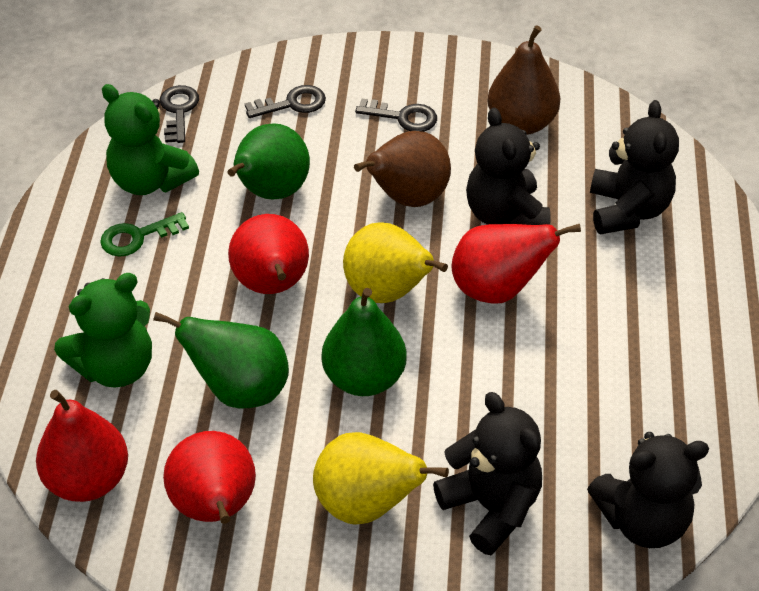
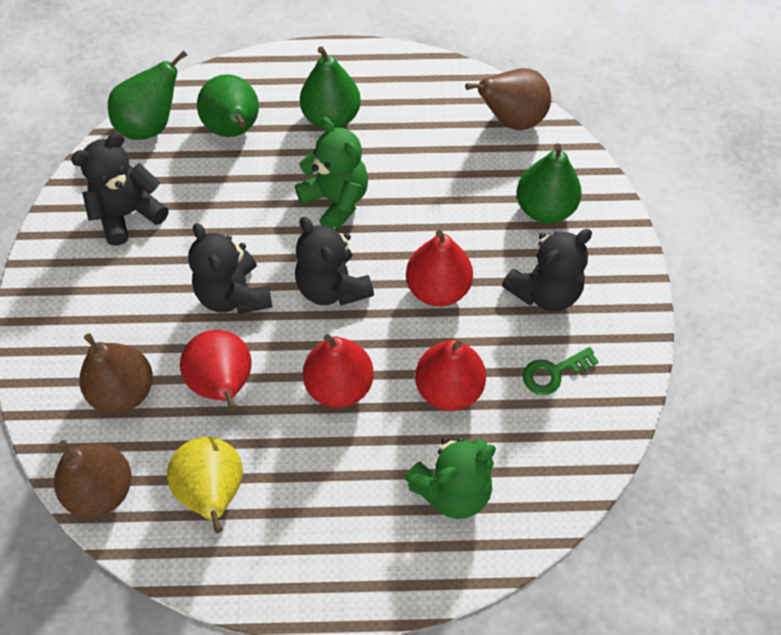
black key: 3 -> 0
brown pear: 2 -> 3
green pear: 3 -> 4
yellow pear: 2 -> 1

